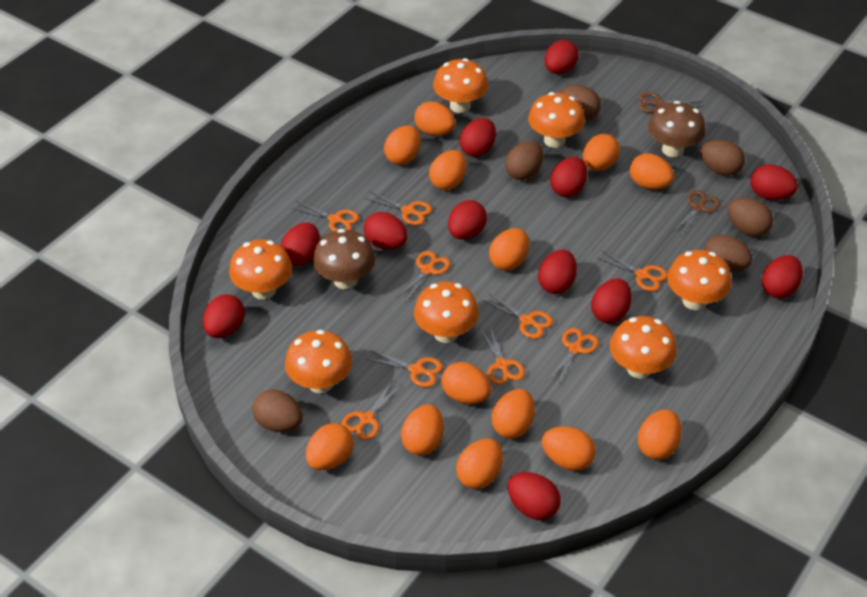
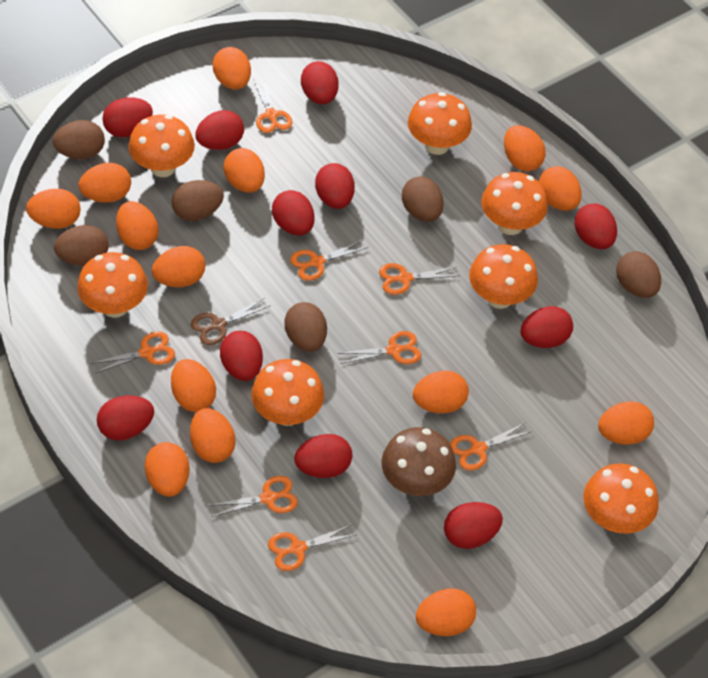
brown mushroom: 2 -> 1
brown scissors: 2 -> 1
orange egg: 13 -> 14
orange scissors: 9 -> 8
red egg: 12 -> 11

